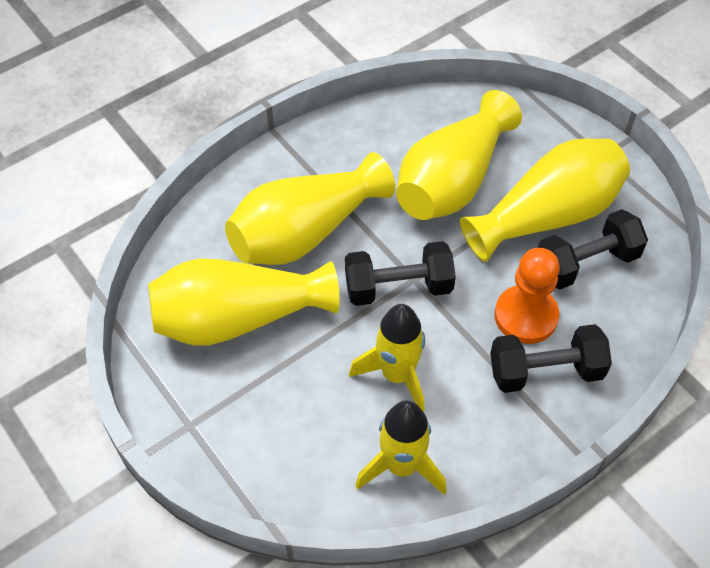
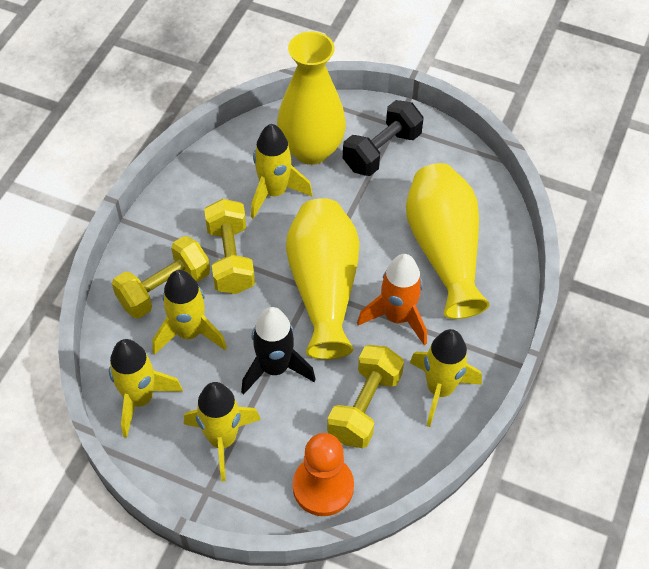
black dumbbell: 3 -> 1
black rocket: 0 -> 1
orange rocket: 0 -> 1
yellow dumbbell: 0 -> 3
yellow rocket: 2 -> 5
yellow vase: 4 -> 3

